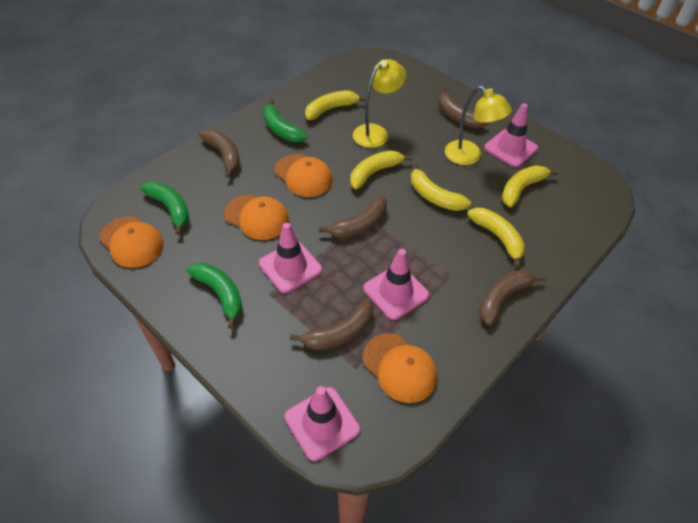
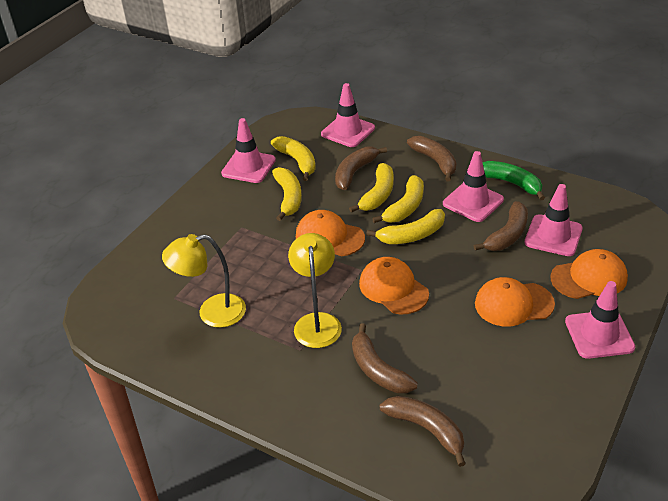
green banana: 3 -> 1
pink traffic cone: 4 -> 5

